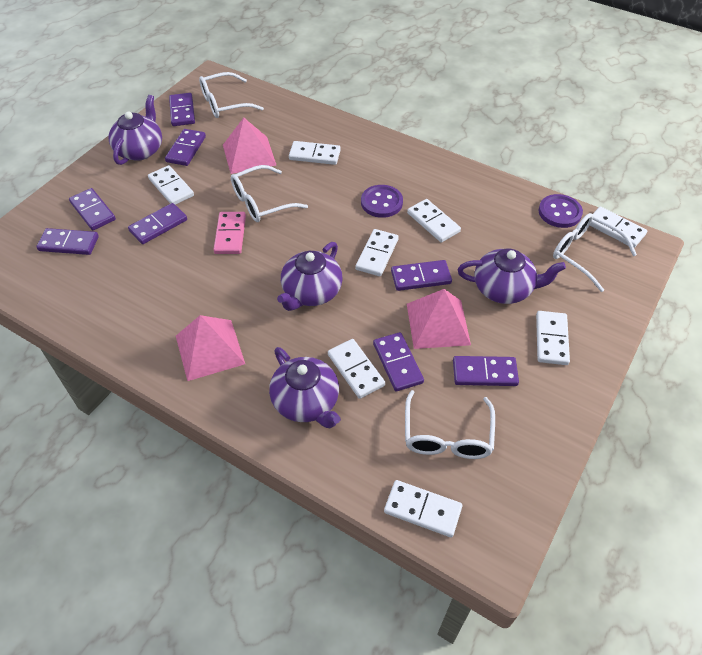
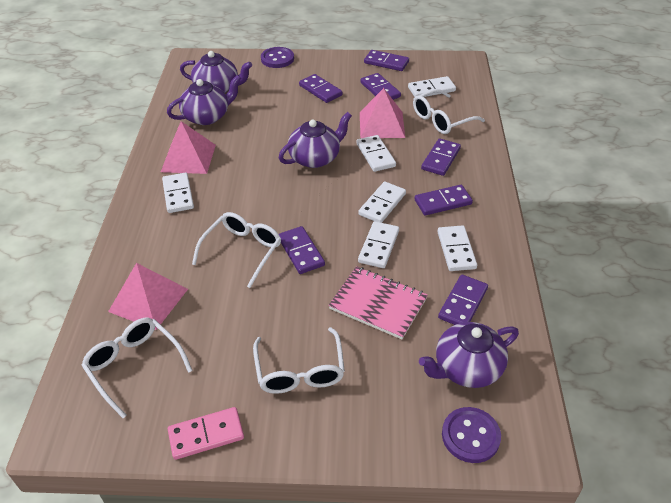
pink notebook: 0 -> 1
purple domino: 8 -> 7
white domino: 8 -> 6

